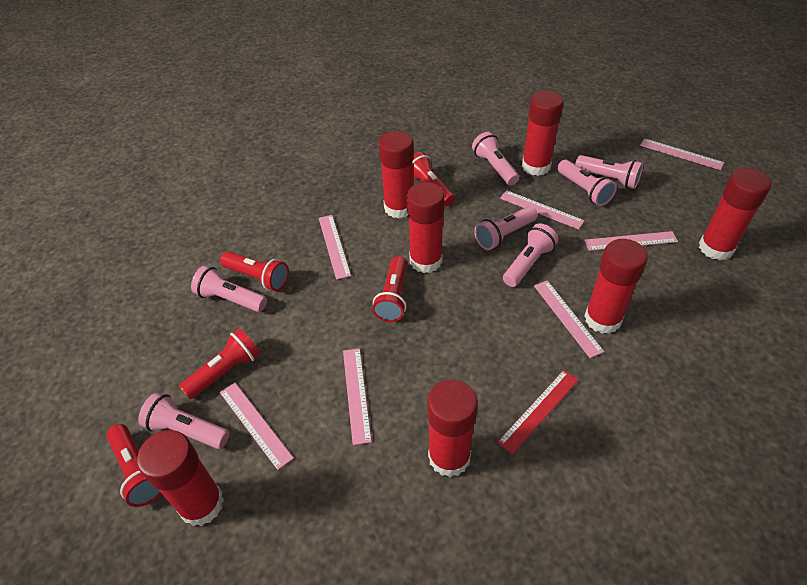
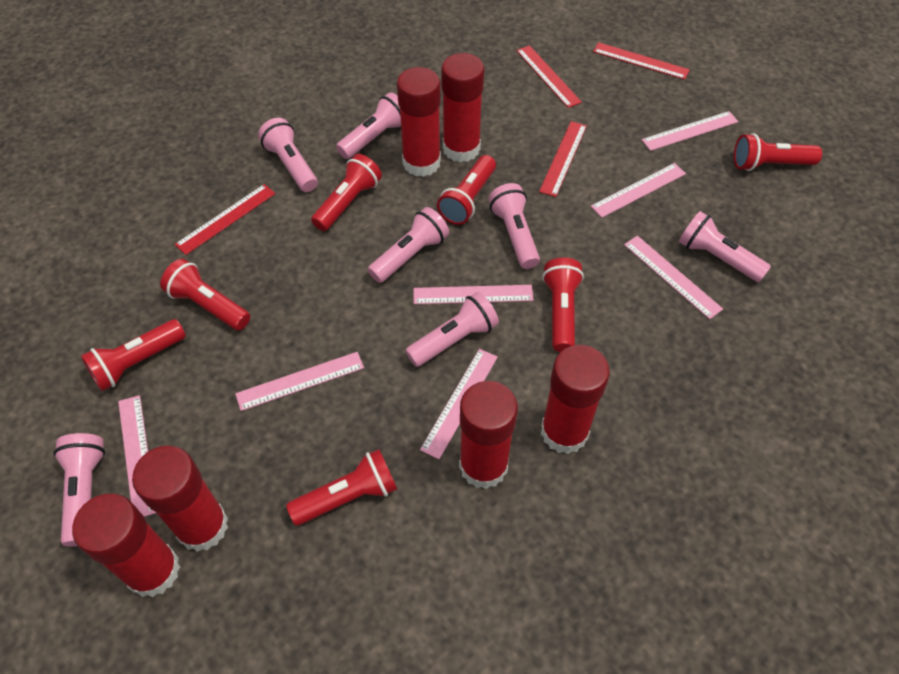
red flashlight: 5 -> 7
red glue stick: 7 -> 6
red ruler: 1 -> 4

